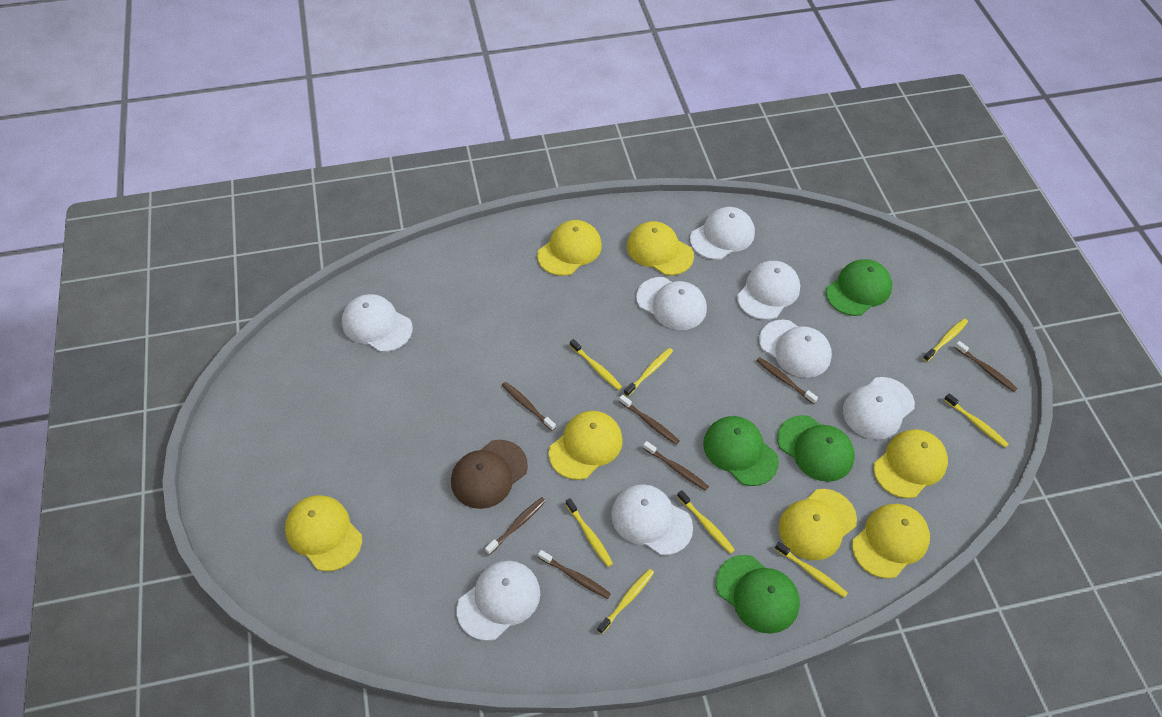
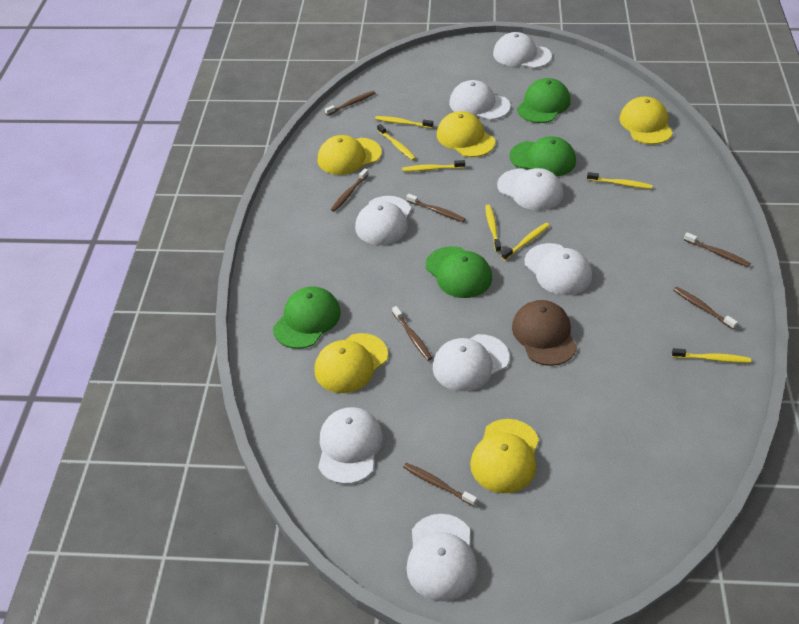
yellow cap: 7 -> 5
yellow toothbrush: 8 -> 7

